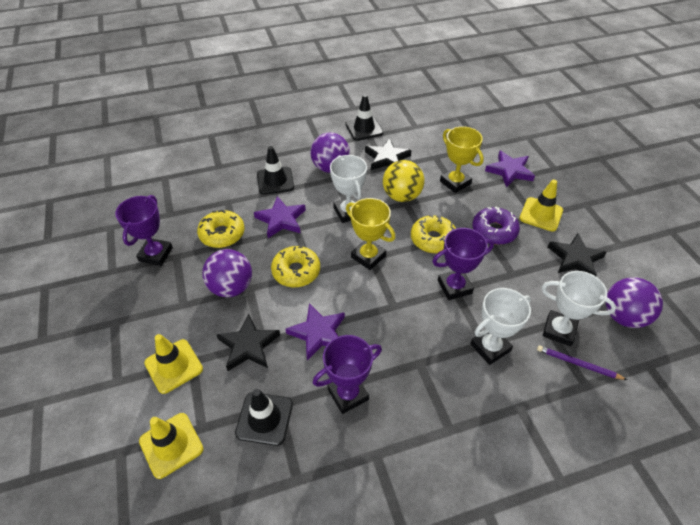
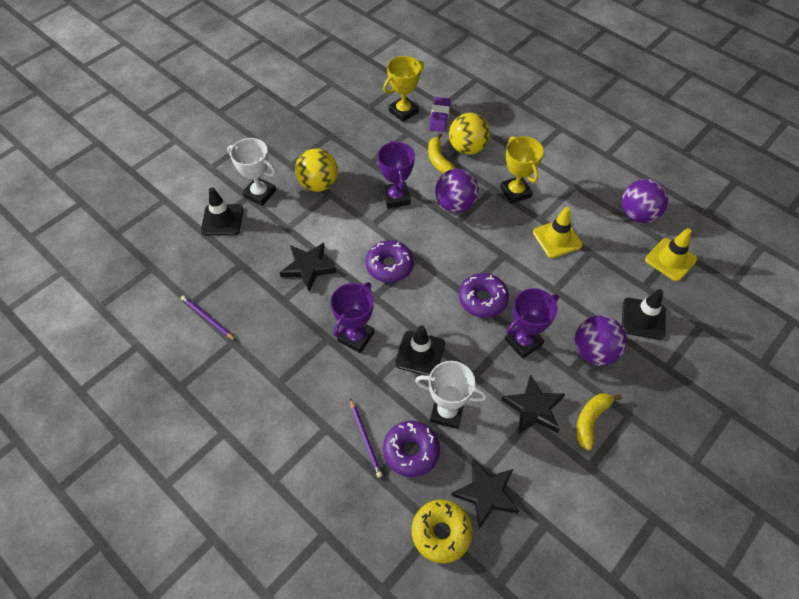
purple donut: 1 -> 3
purple eraser: 0 -> 1
purple pencil: 1 -> 2
purple star: 3 -> 0
white trophy: 3 -> 2
yellow ball: 1 -> 2
yellow banana: 0 -> 2
yellow donut: 3 -> 1
yellow traffic cone: 3 -> 2

